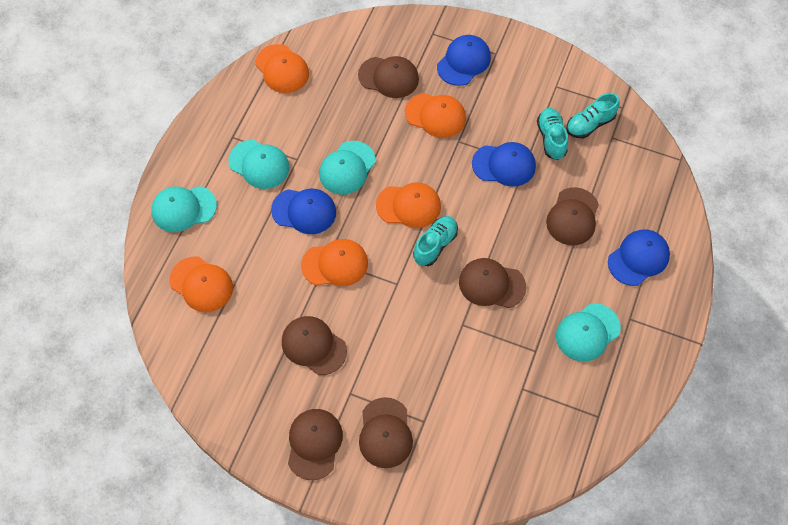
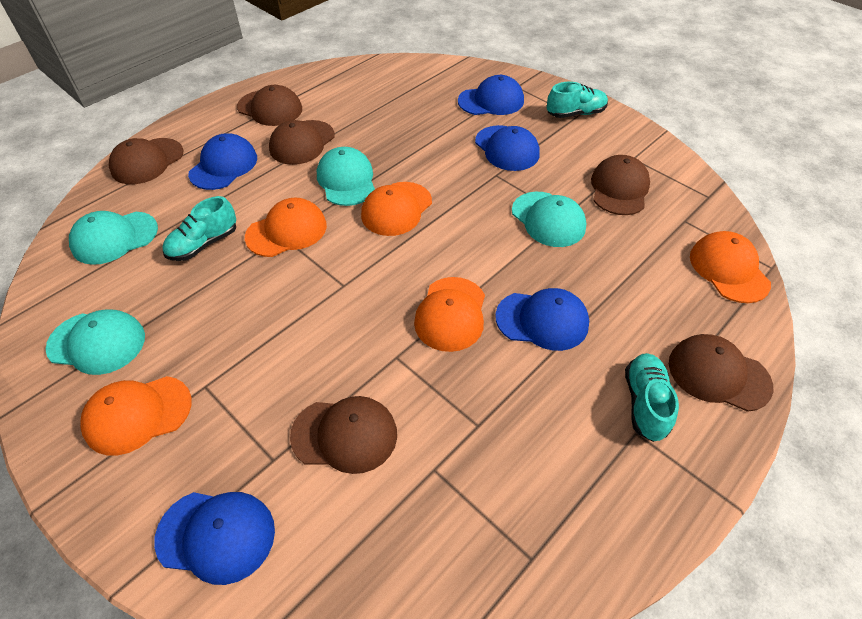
blue cap: 4 -> 5

